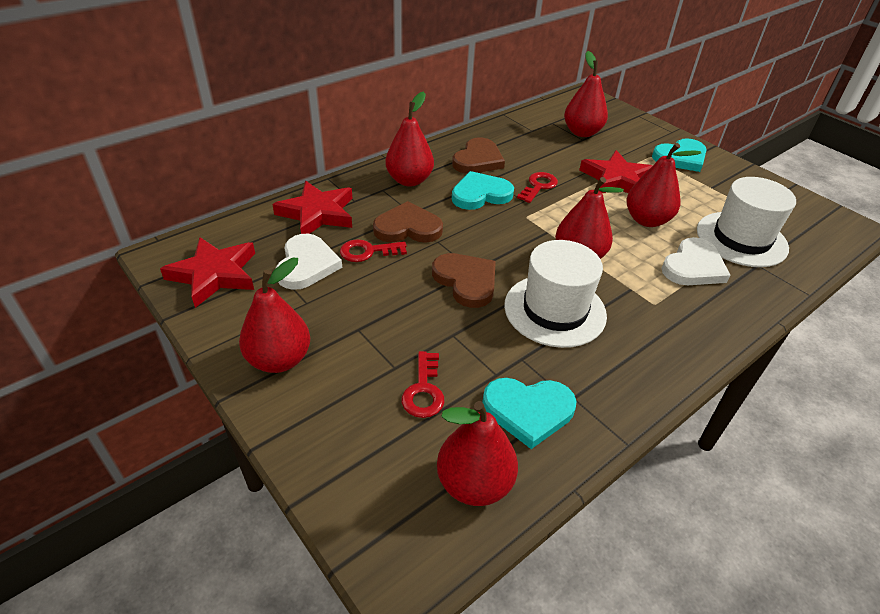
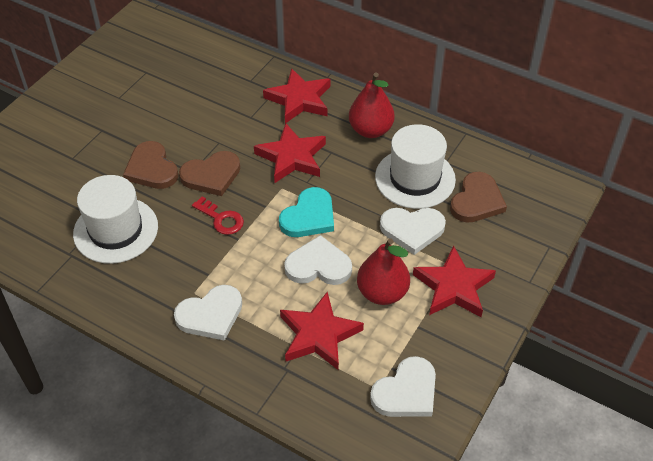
red key: 3 -> 1
red pear: 6 -> 2
red star: 3 -> 4
turquoise heart: 3 -> 1
white heart: 2 -> 4

